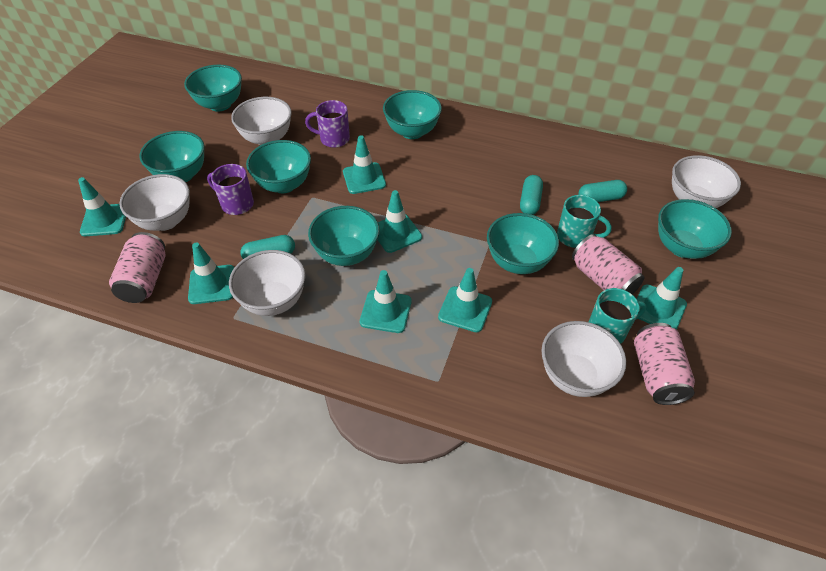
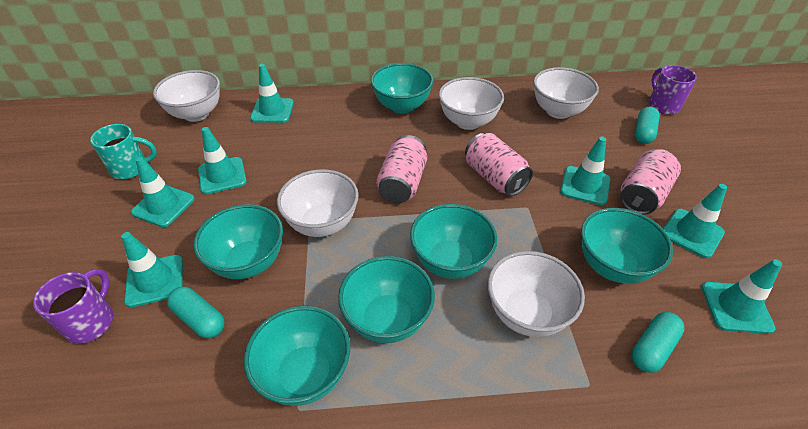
turquoise bowl: 7 -> 6
turquoise mug: 2 -> 1

